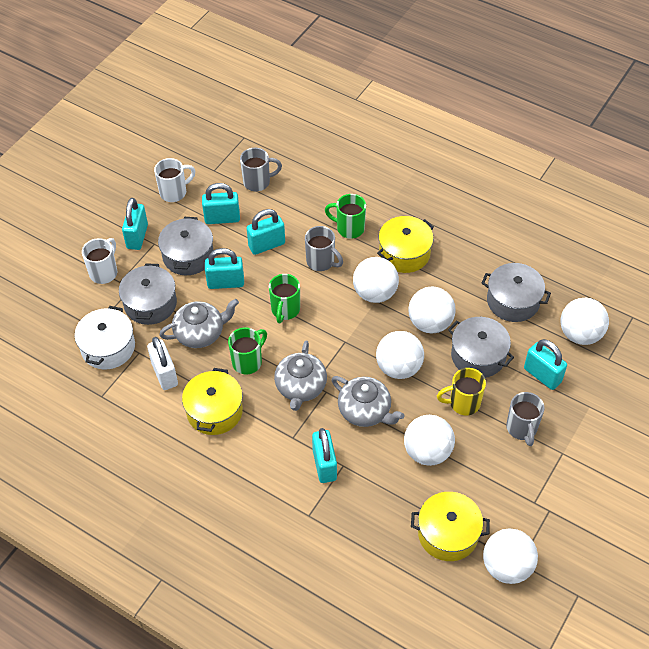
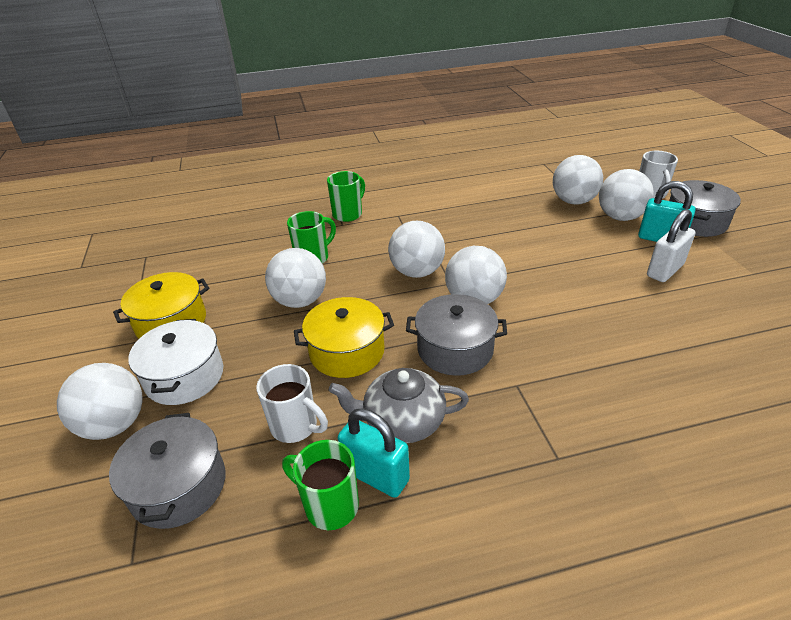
grey mug: 3 -> 0
grey pot: 4 -> 3
grey teapot: 3 -> 1
turquoise padlock: 6 -> 2
yellow mug: 1 -> 0
yellow pot: 3 -> 2

